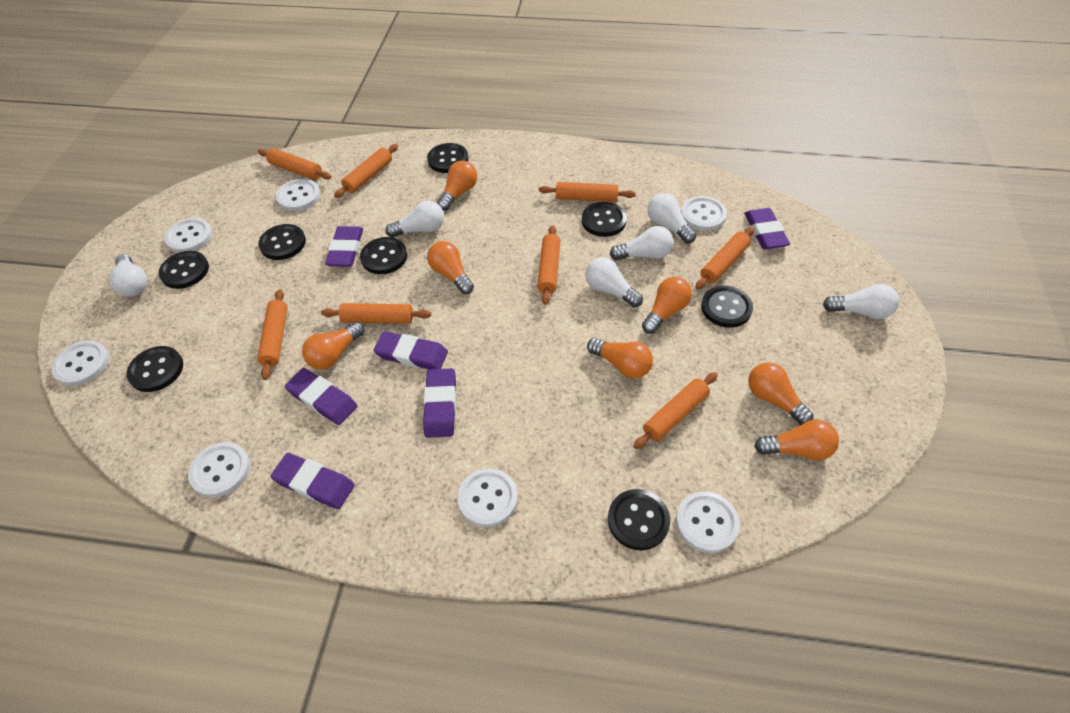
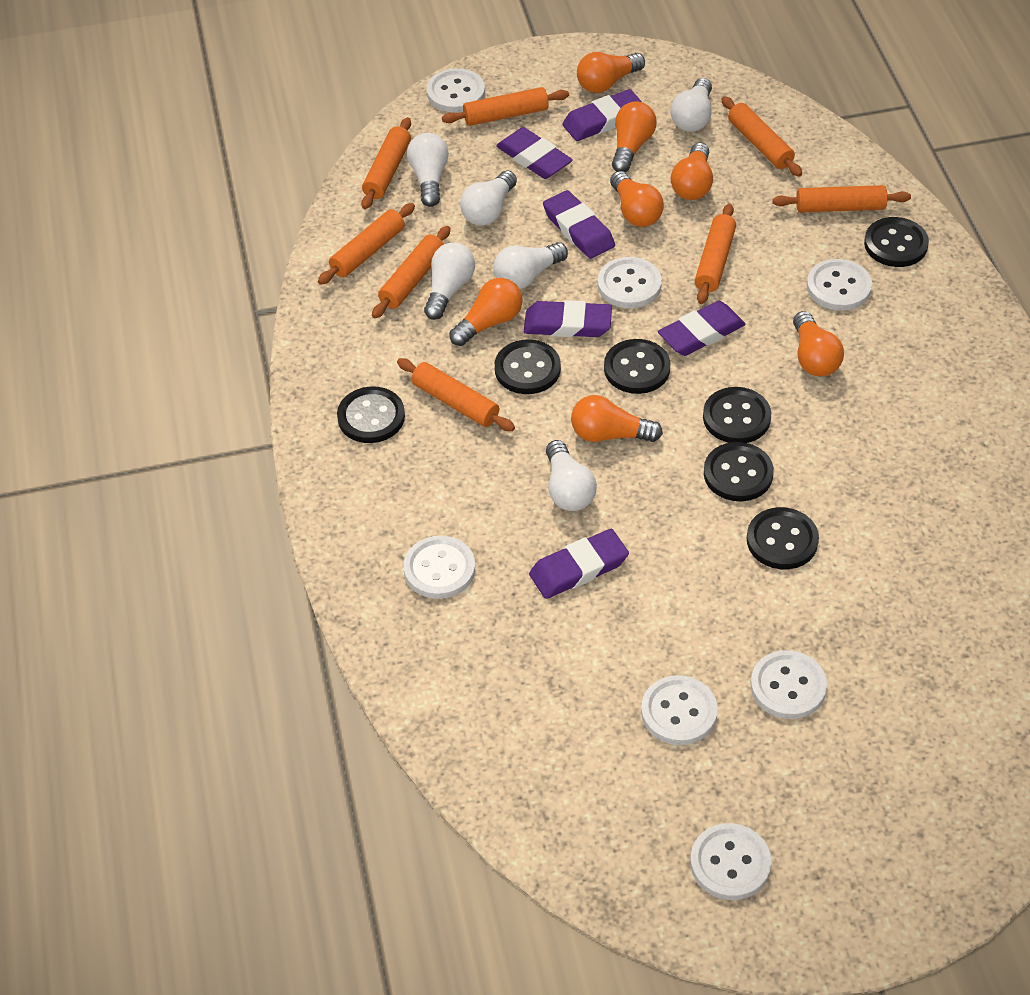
black button: 8 -> 7

